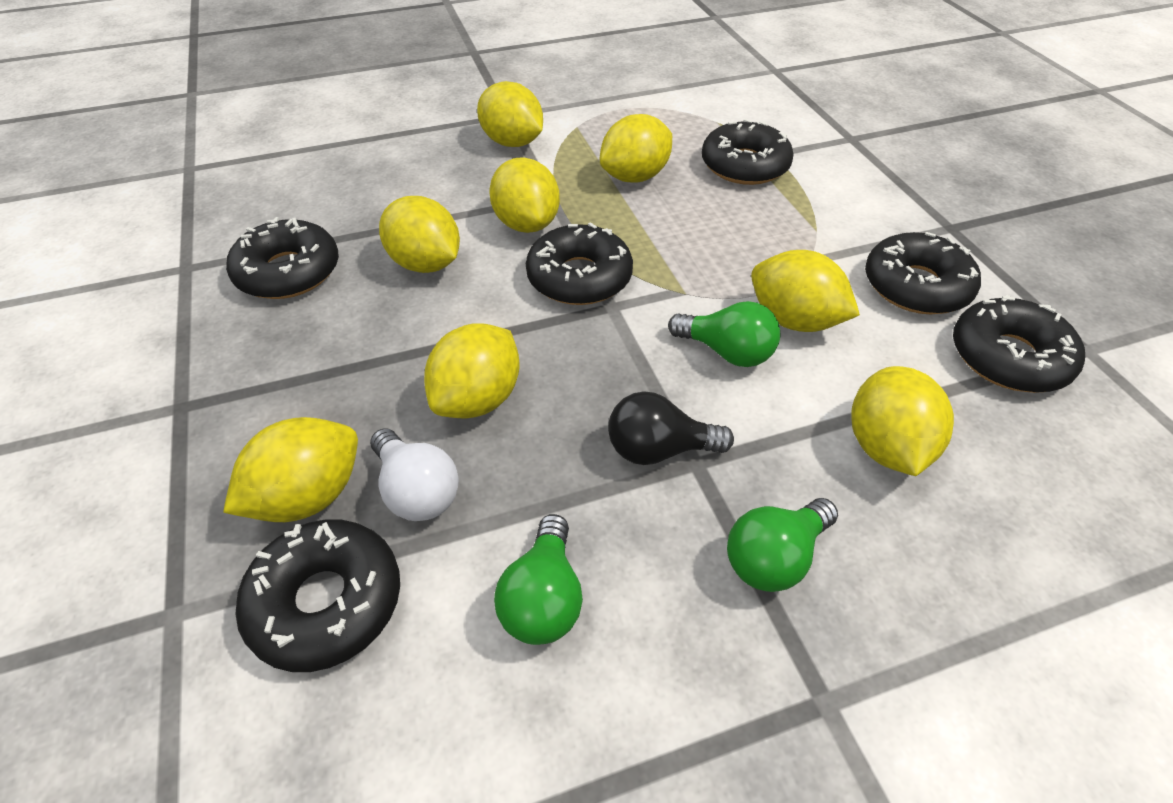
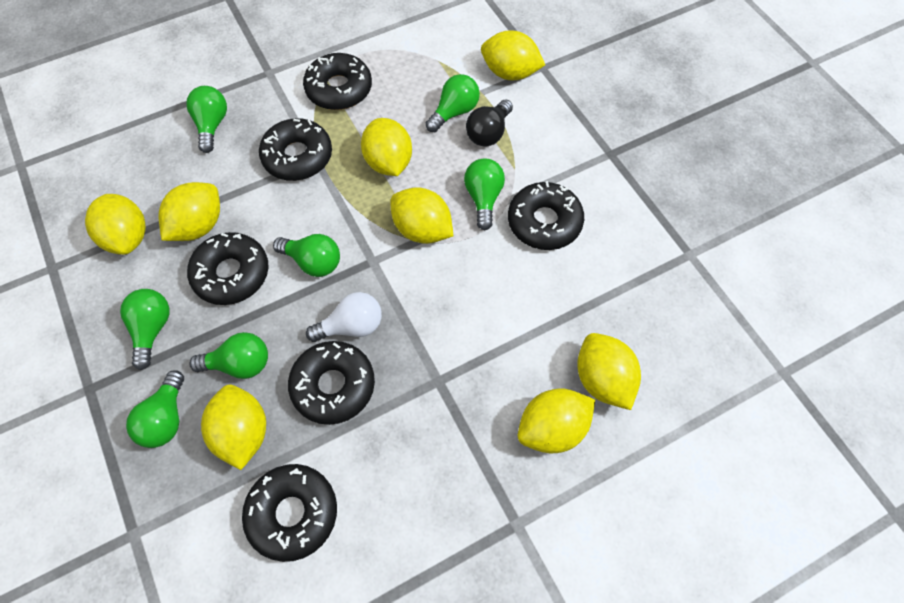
green light bulb: 3 -> 7

